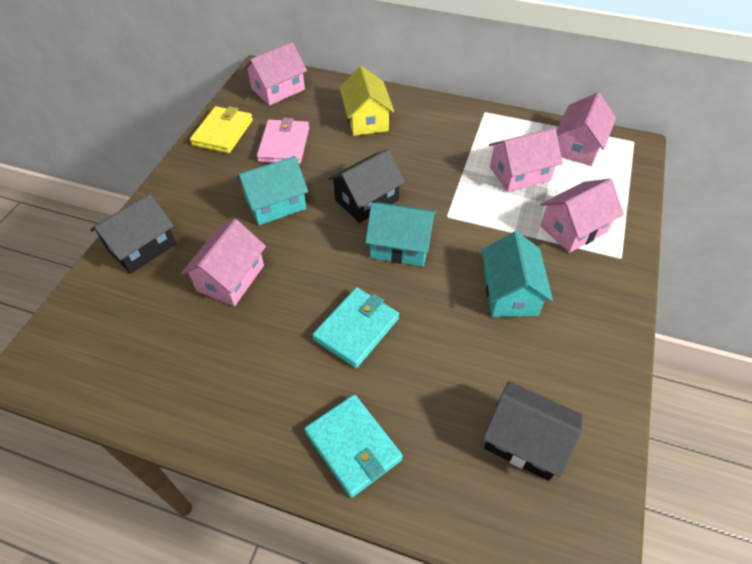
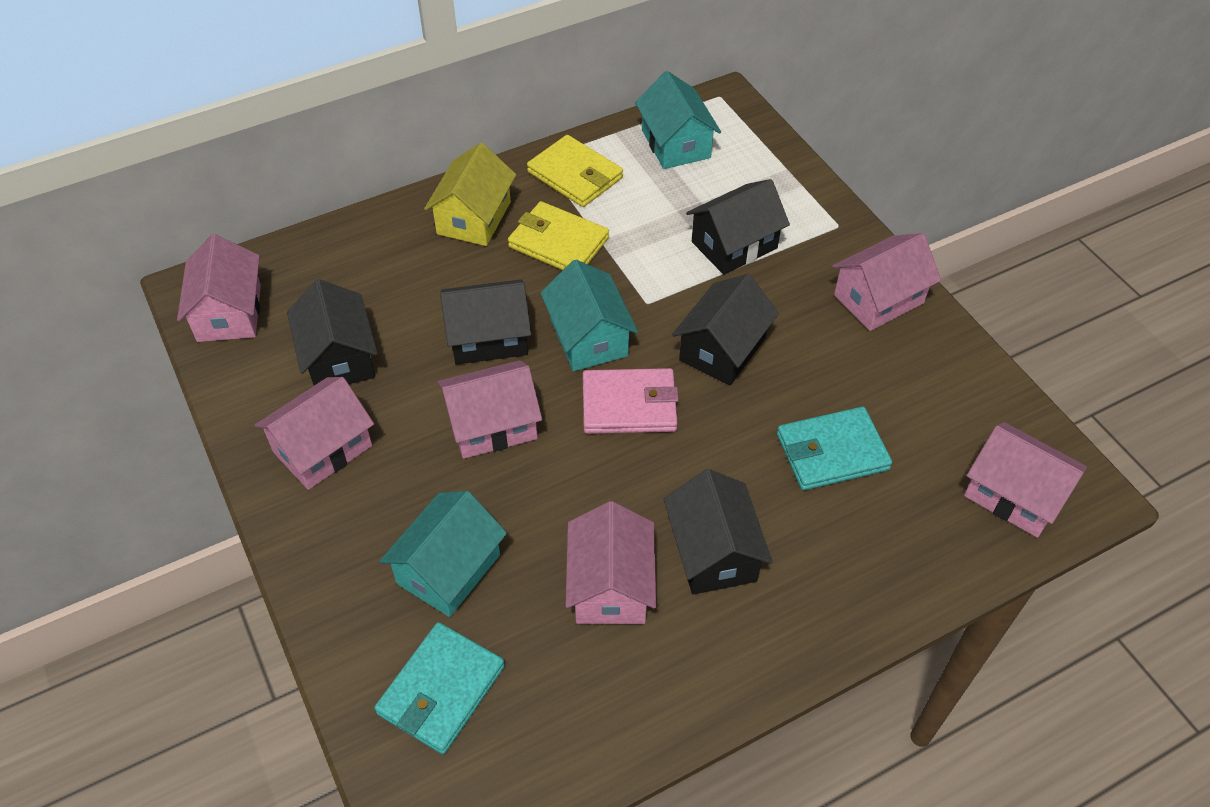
black house: 3 -> 5
pink house: 5 -> 6
yellow wallet: 1 -> 2

